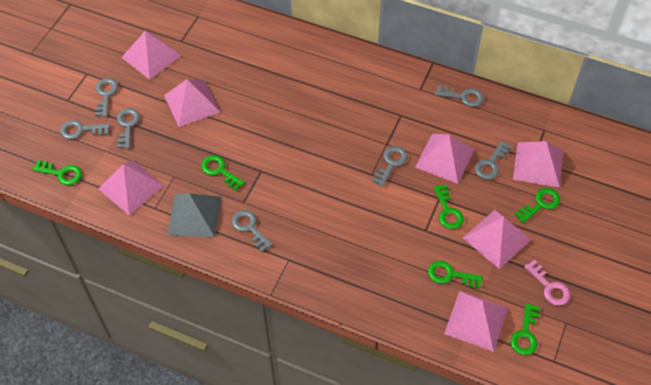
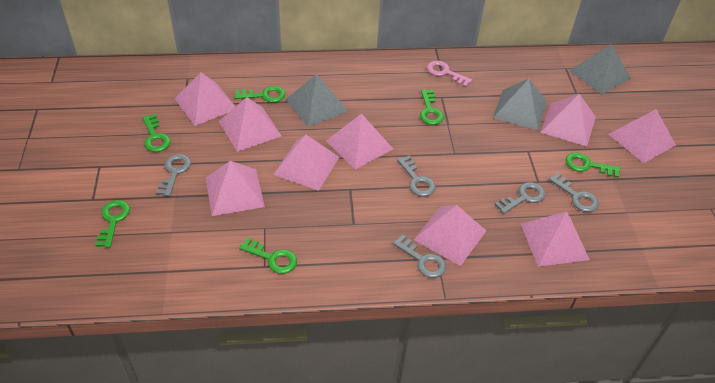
grey key: 7 -> 5
grey pyramid: 1 -> 3
pink pyramid: 7 -> 9

